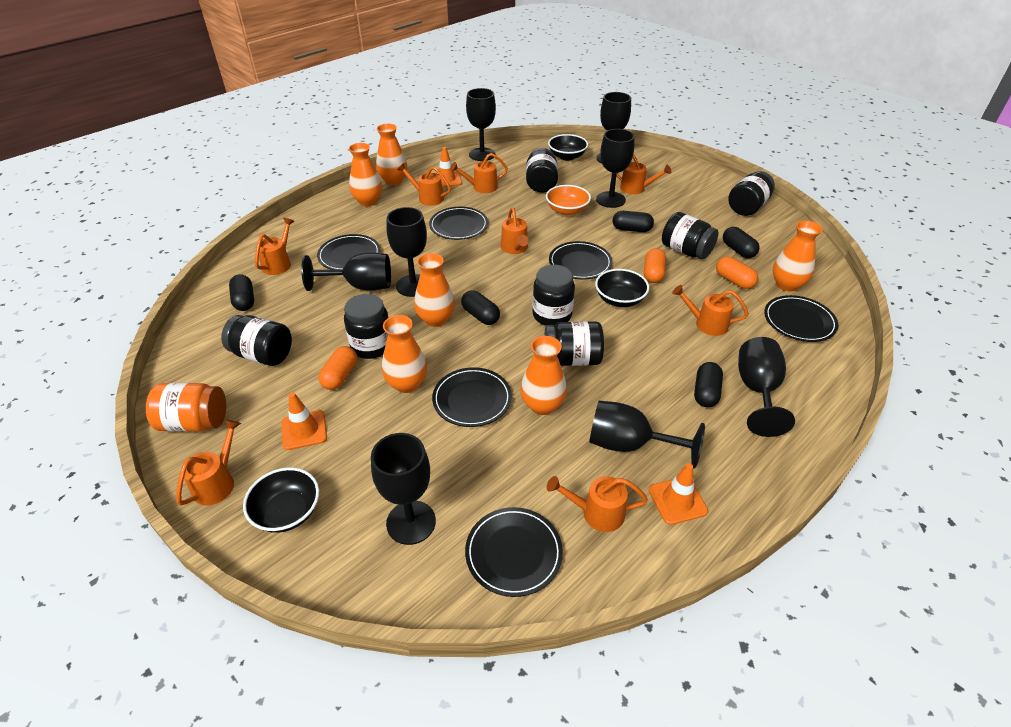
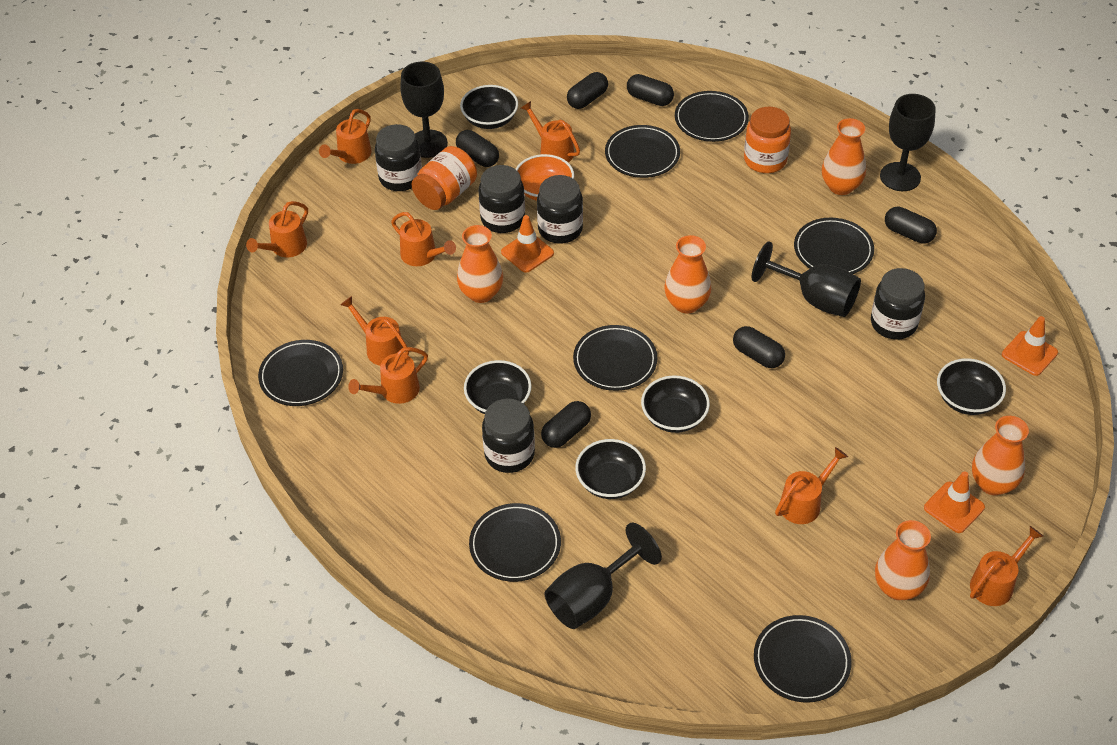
black bowl: 3 -> 5
black capsule: 5 -> 6
black goblet: 8 -> 4
black jar: 7 -> 5
black plate: 6 -> 7
orange capsule: 3 -> 0
orange jar: 1 -> 2
orange vase: 6 -> 5

